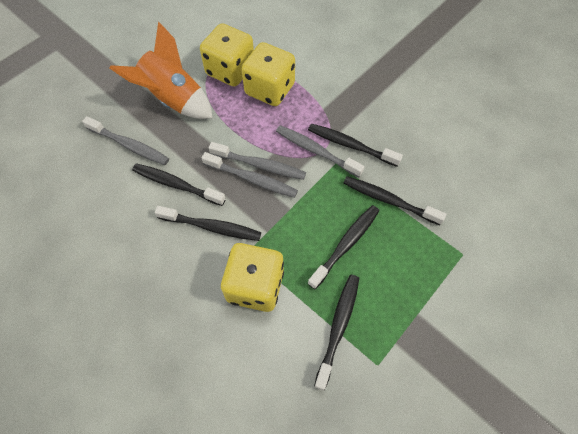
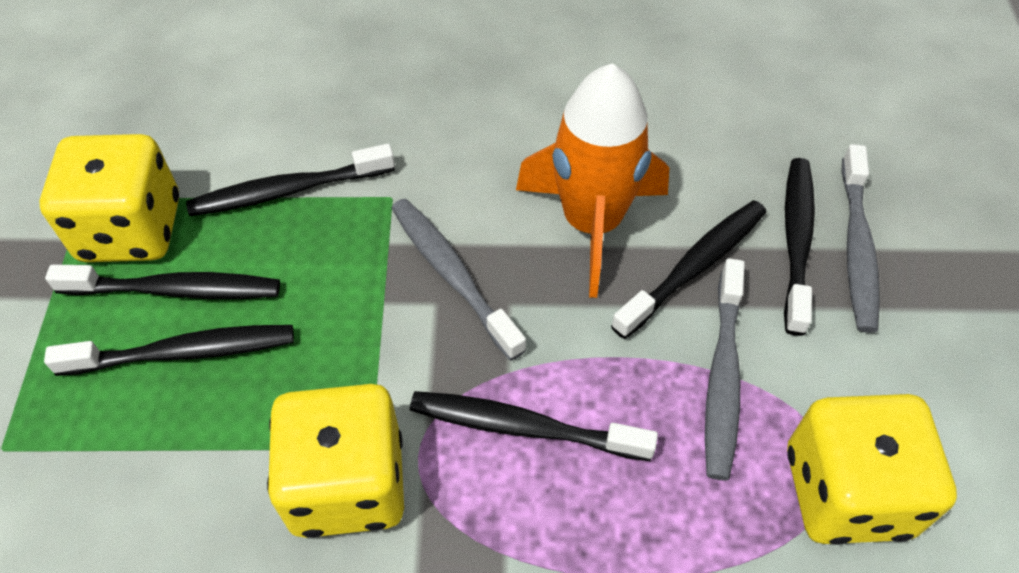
grey toothbrush: 4 -> 3

